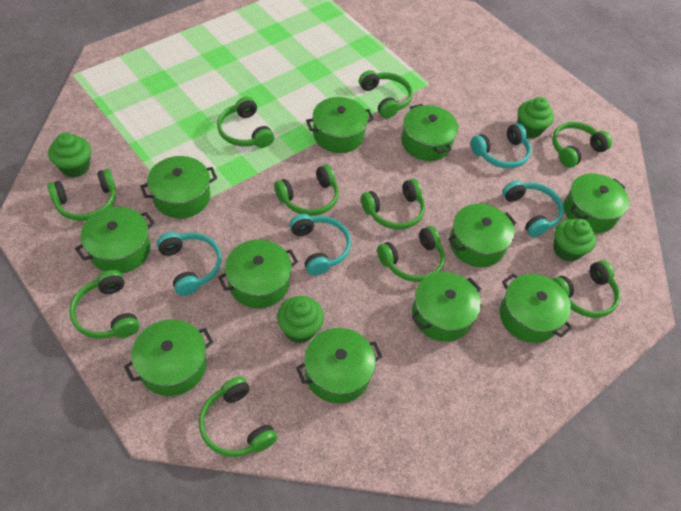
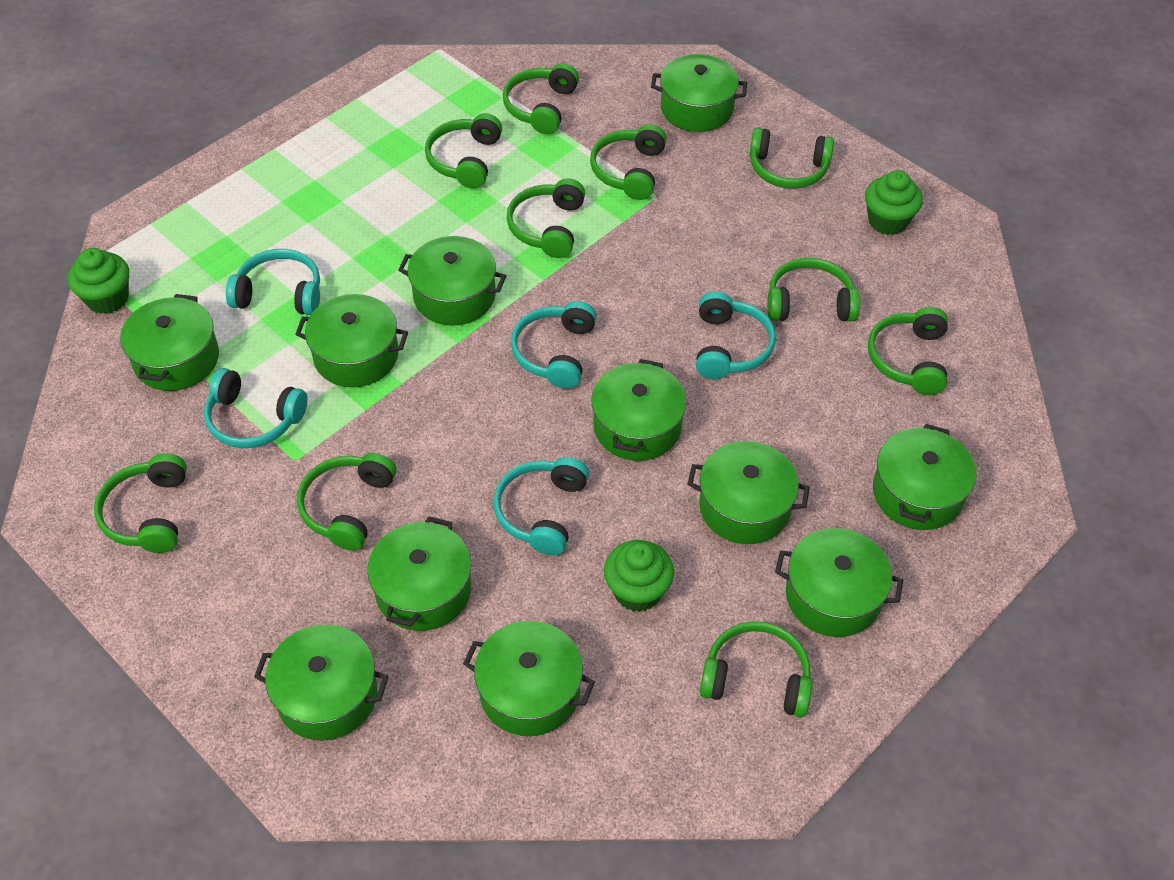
green cupcake: 4 -> 3
turquoise headphones: 4 -> 5

